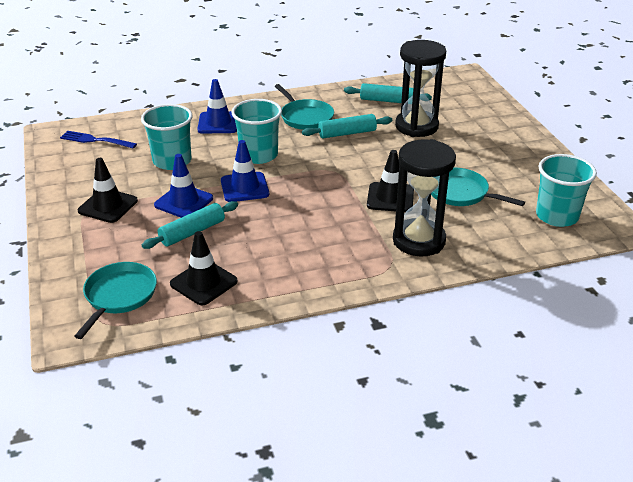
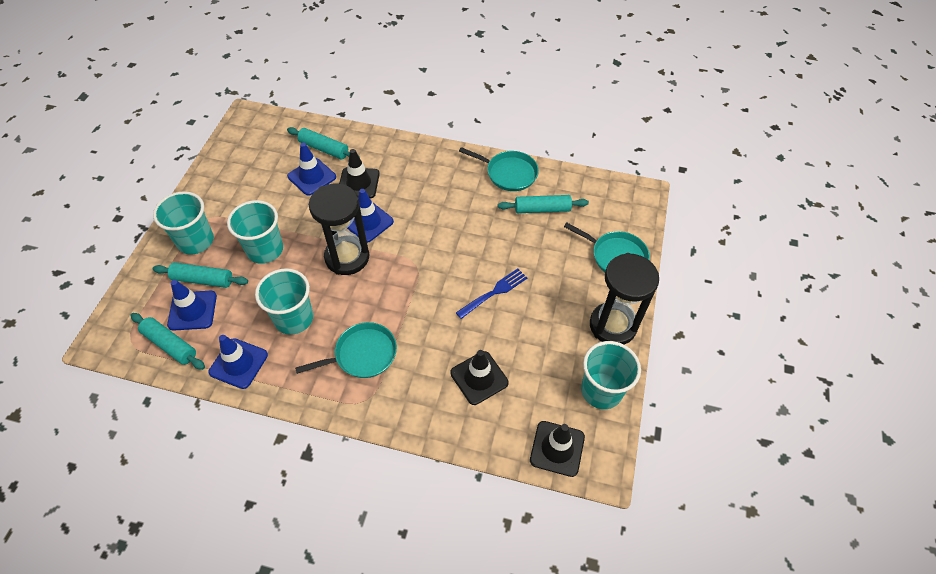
blue traffic cone: 3 -> 4
turquoise cup: 3 -> 4
turquoise rolling pin: 3 -> 4

